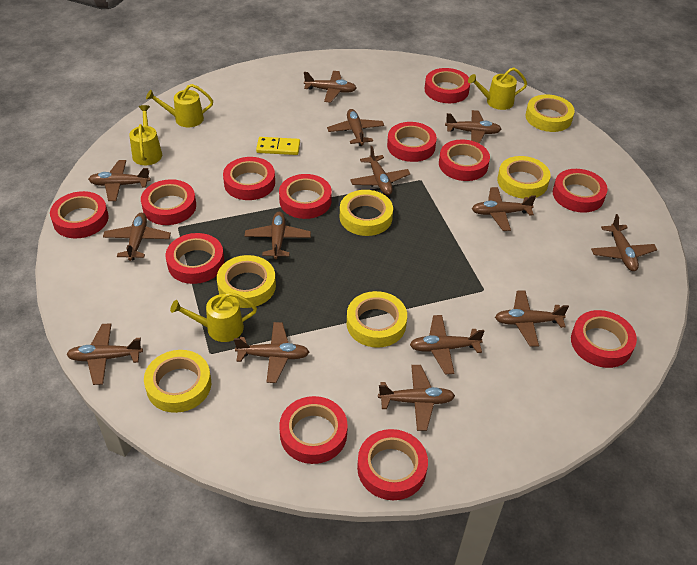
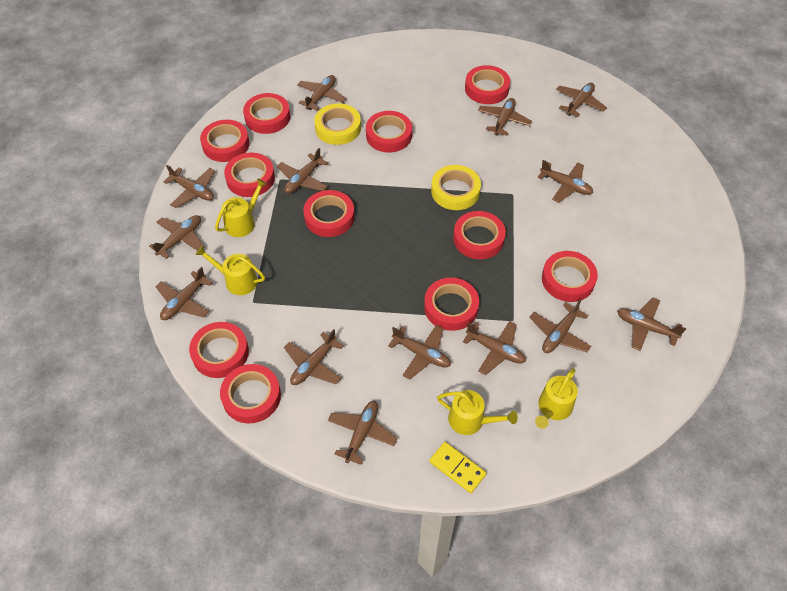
red tape: 12 -> 11
yellow tape: 6 -> 2

